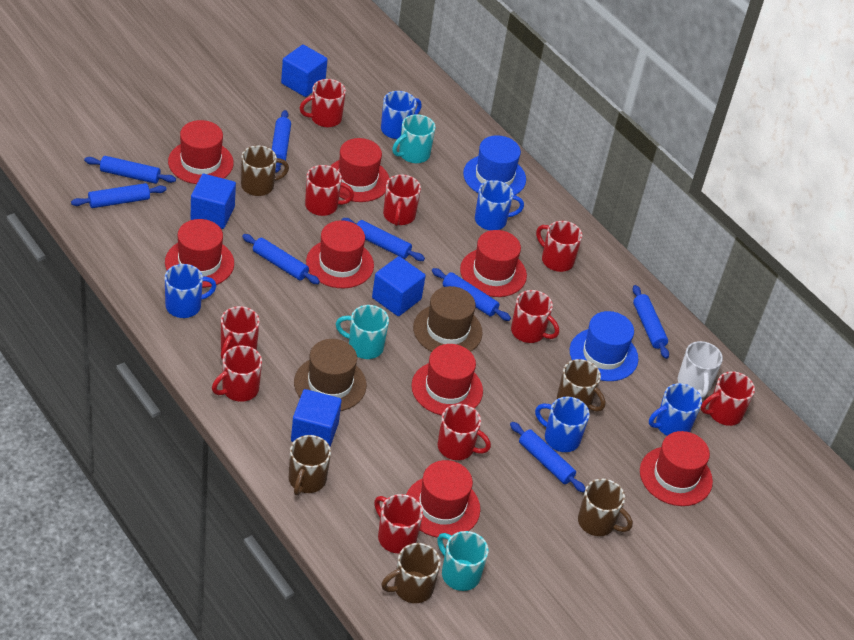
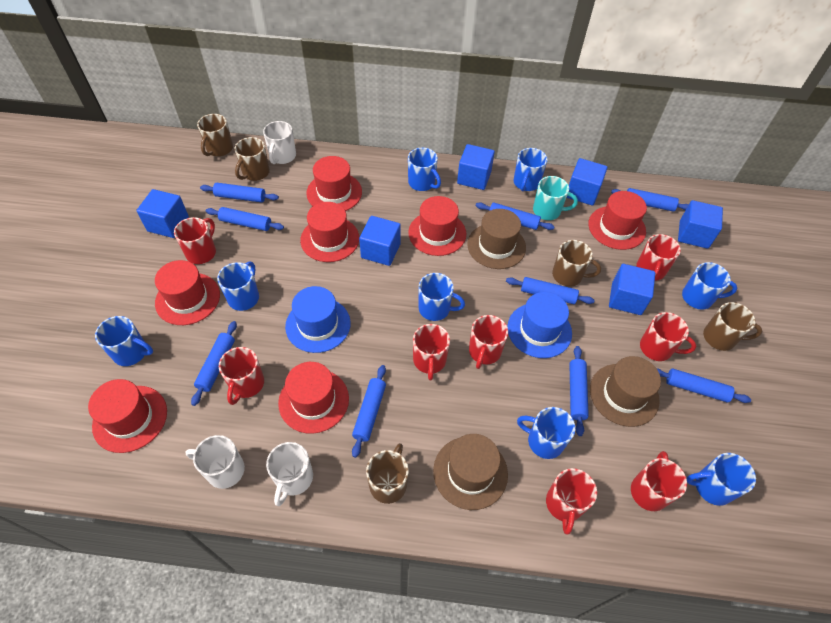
blue cube: 4 -> 6
blue mug: 5 -> 8
blue rolling pin: 8 -> 9
brown hat: 2 -> 3
red hat: 8 -> 7
red mug: 10 -> 8
turquoise mug: 3 -> 1
white mug: 1 -> 3

